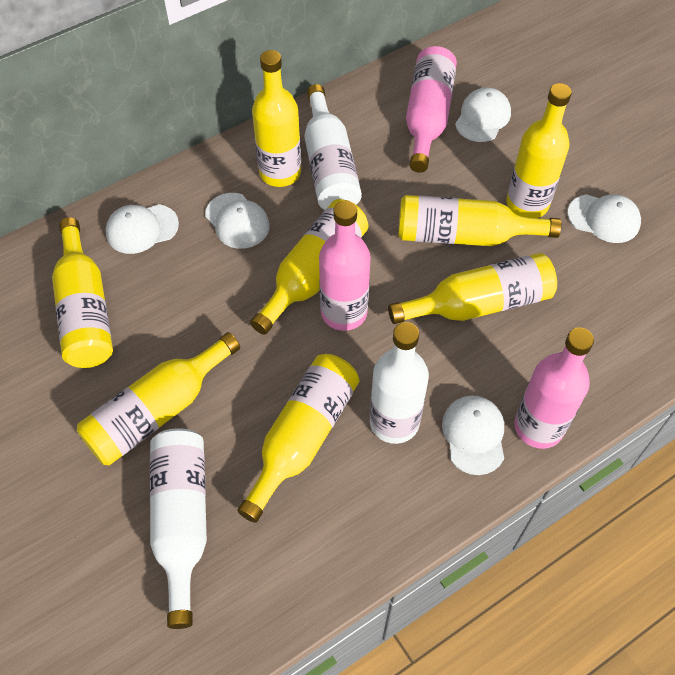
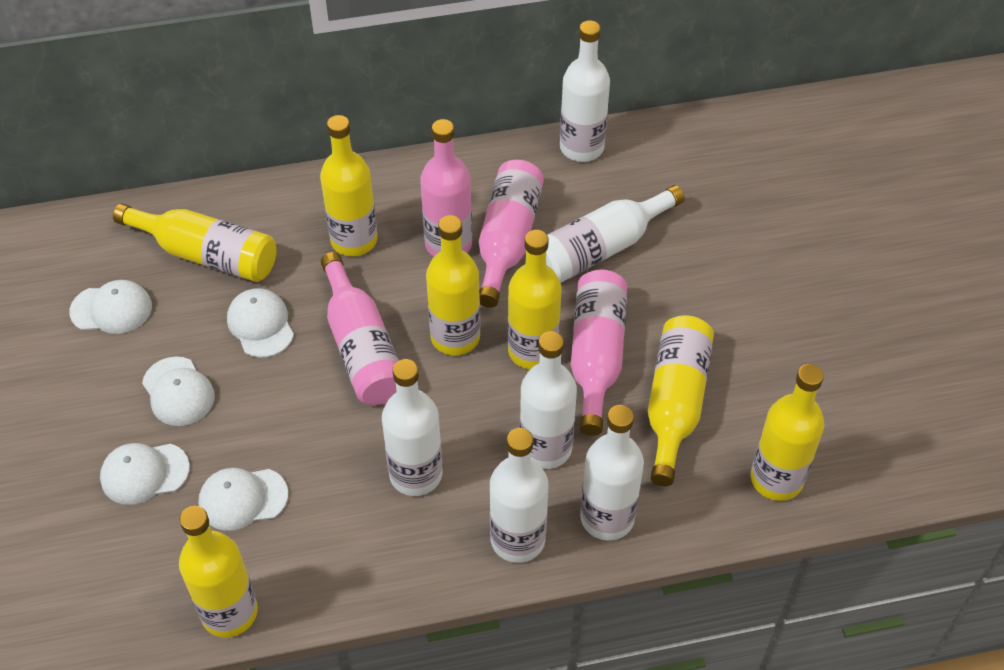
pink bottle: 3 -> 4
white bottle: 3 -> 6
yellow bottle: 8 -> 7

